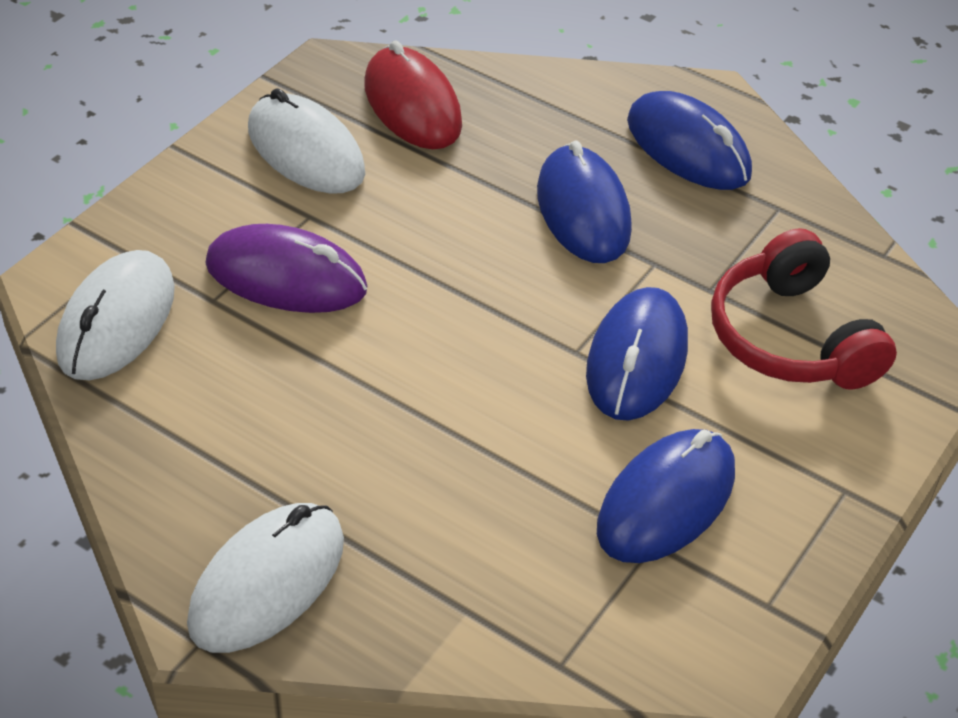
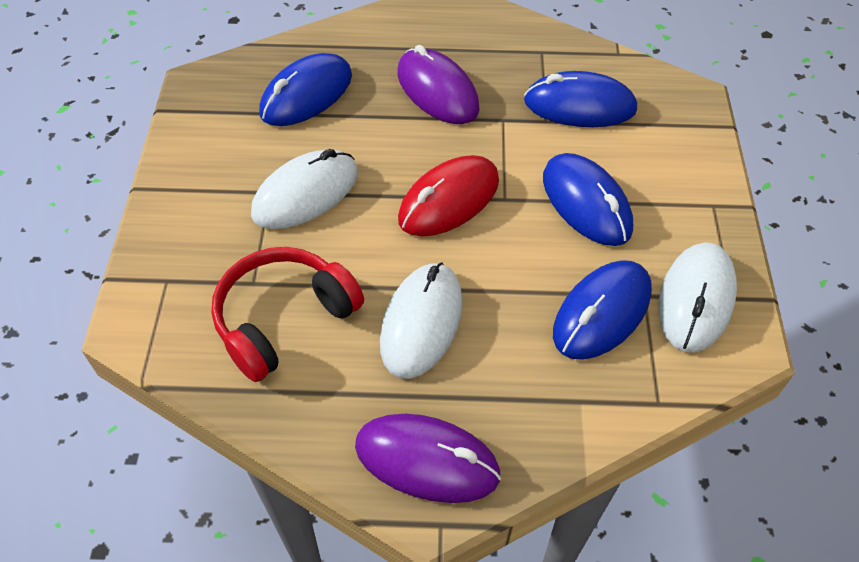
purple mouse: 1 -> 2

